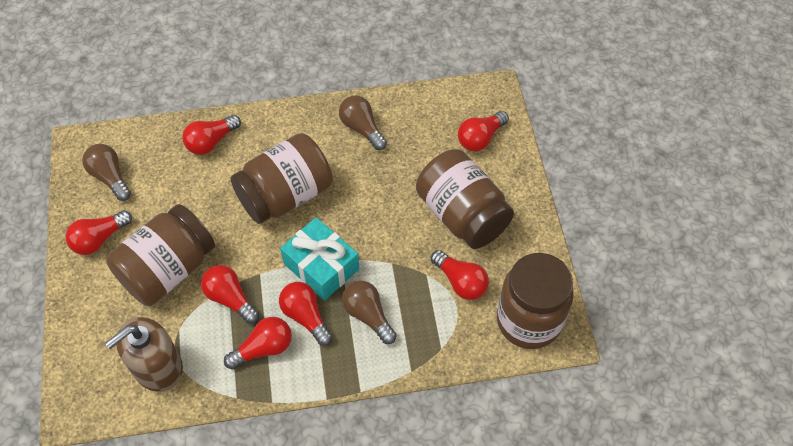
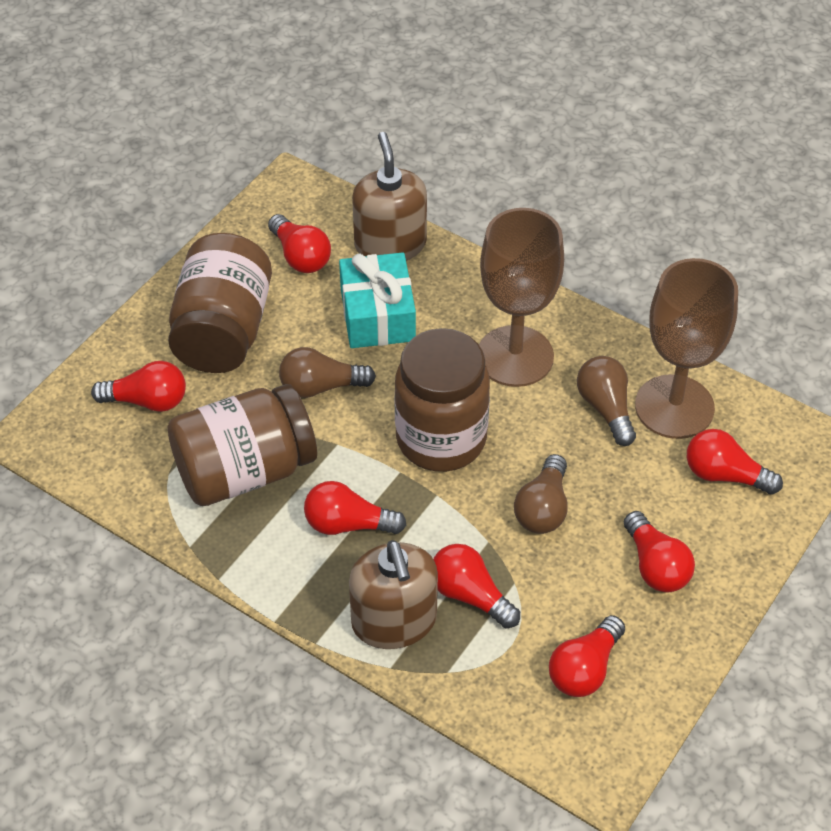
brown goblet: 0 -> 2
brown jar: 4 -> 3
brown soap dispenser: 1 -> 2

